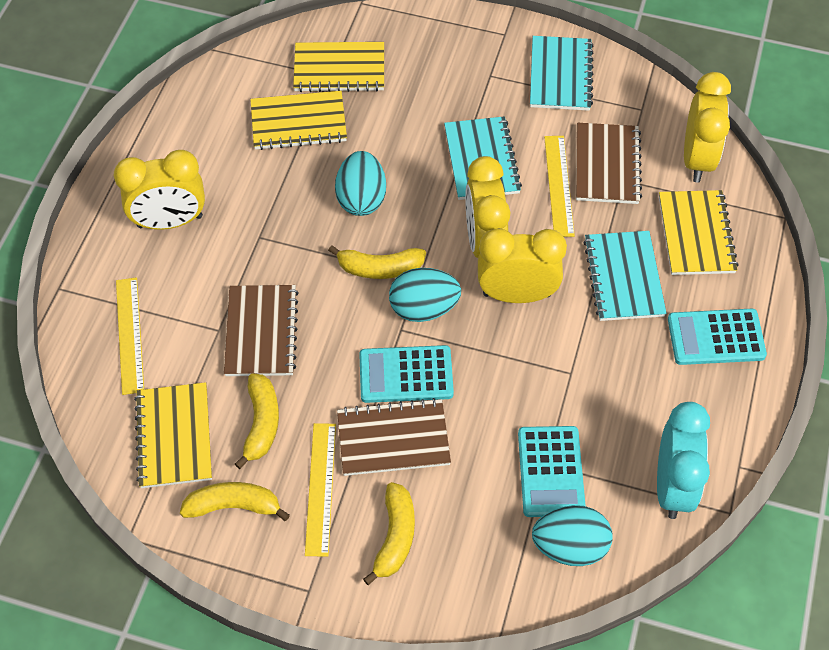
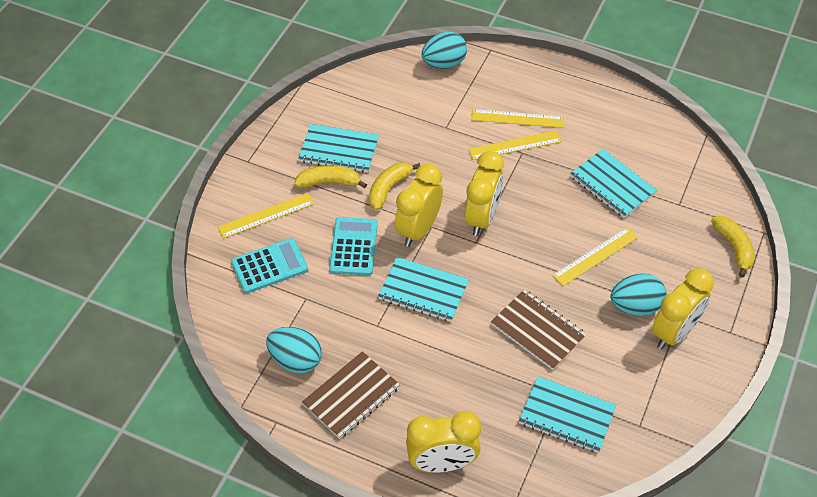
brown notebook: 3 -> 2
turquoise calculator: 3 -> 2
turquoise clock: 1 -> 0
turquoise notebook: 3 -> 4
yellow banana: 4 -> 3
yellow notebook: 4 -> 0
yellow ruler: 3 -> 4

